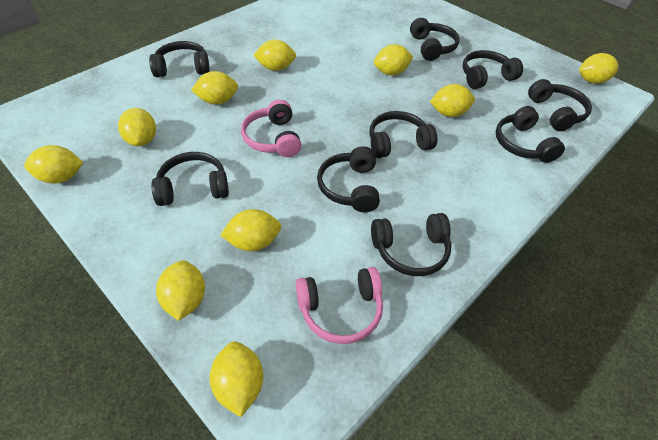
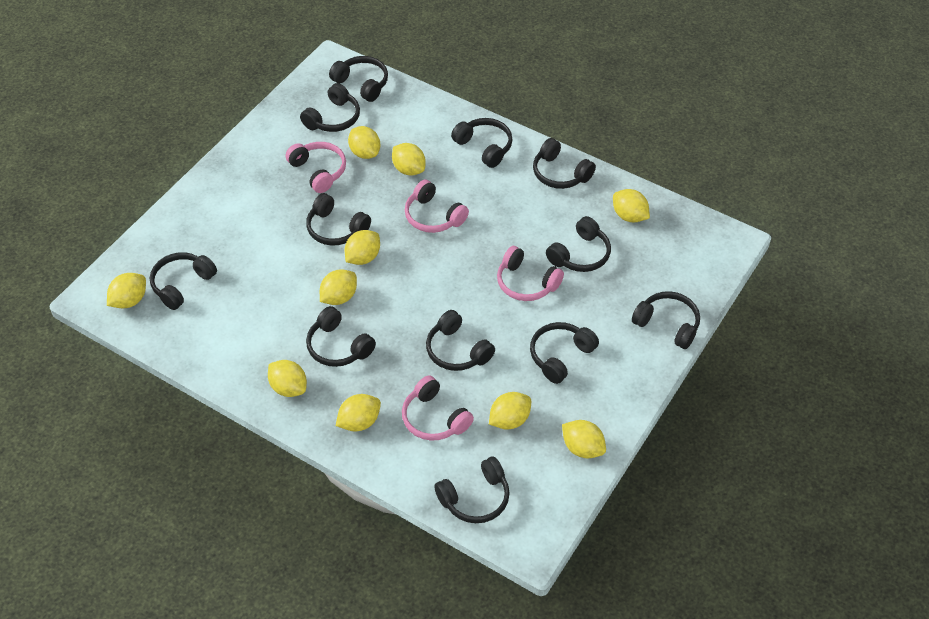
black headphones: 9 -> 12
pink headphones: 2 -> 4

